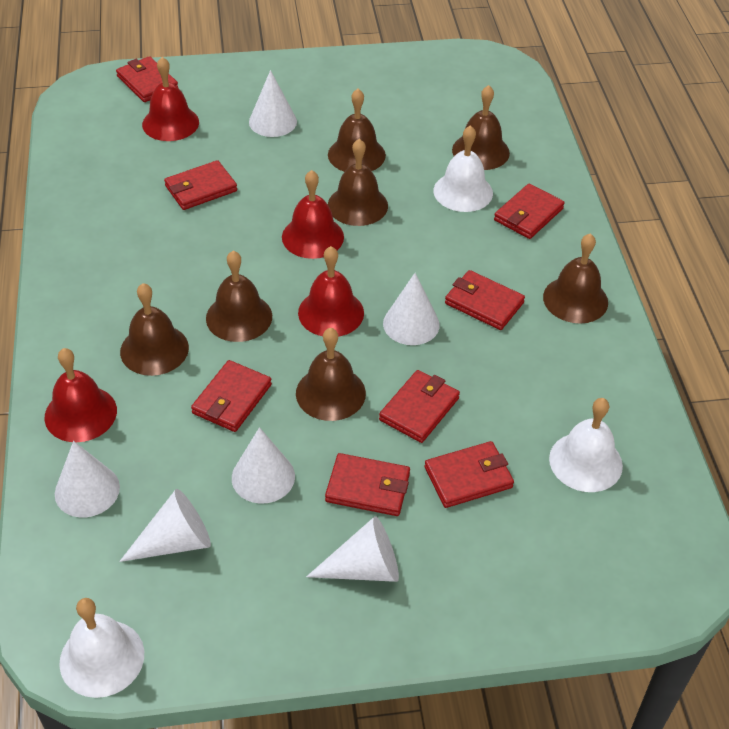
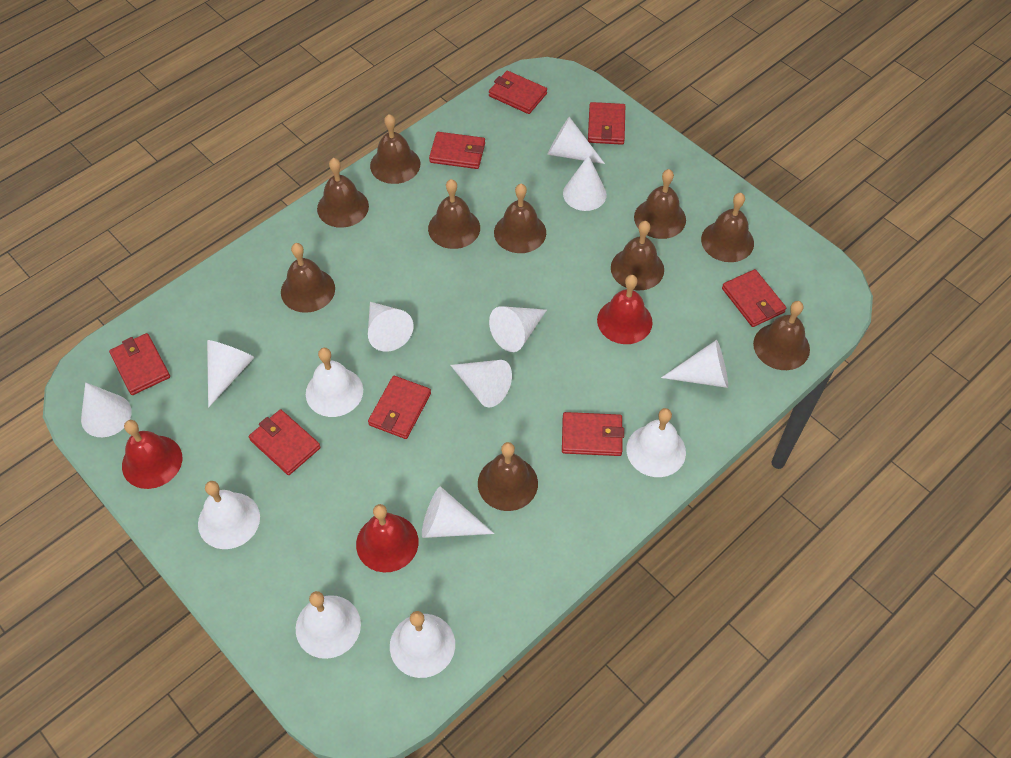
brown bell: 7 -> 10
red bell: 4 -> 3
white bell: 3 -> 5
white cone: 6 -> 9

